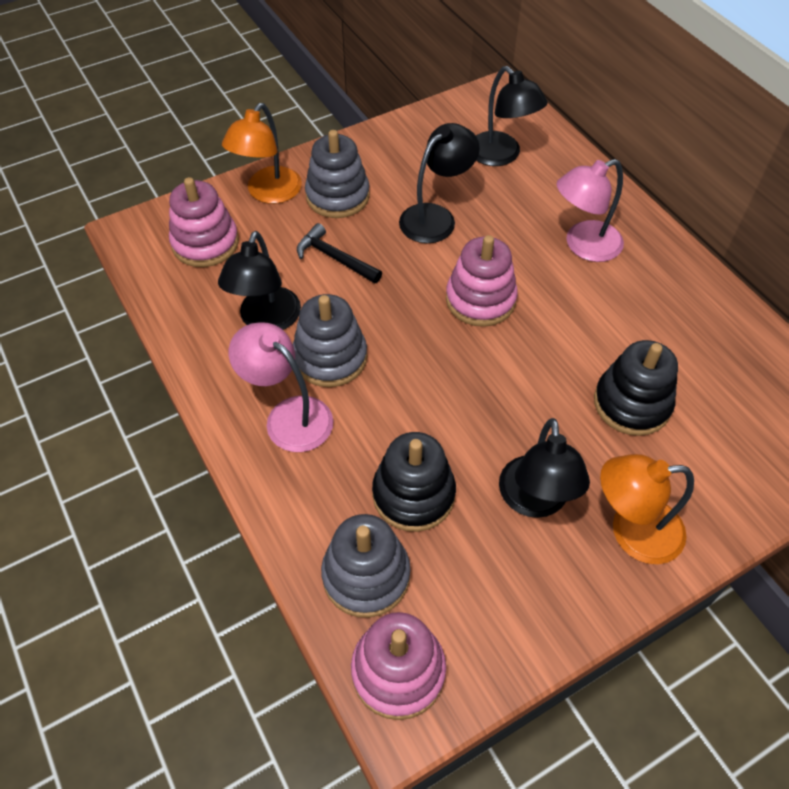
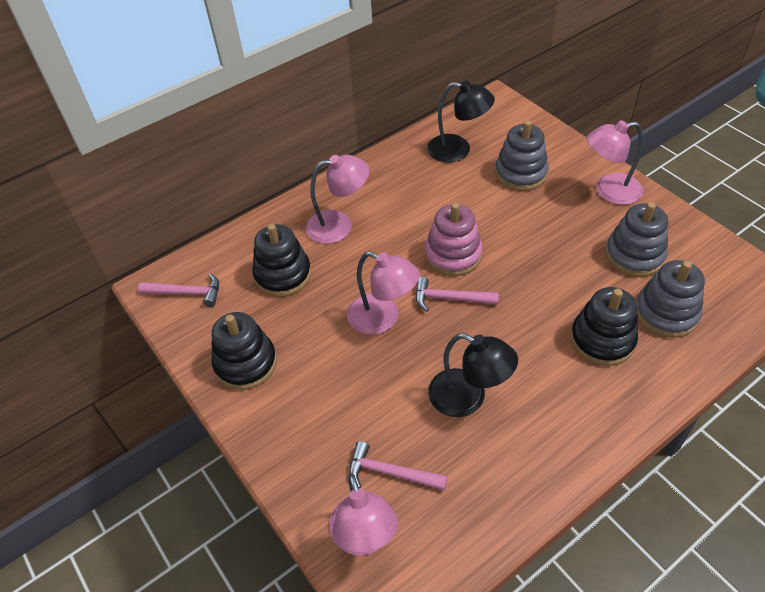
black hammer: 1 -> 0
black lamp: 4 -> 2
black stacking toy: 2 -> 3
orange lamp: 2 -> 0
pink hammer: 0 -> 3
pink lamp: 2 -> 4
pink stacking toy: 3 -> 1

